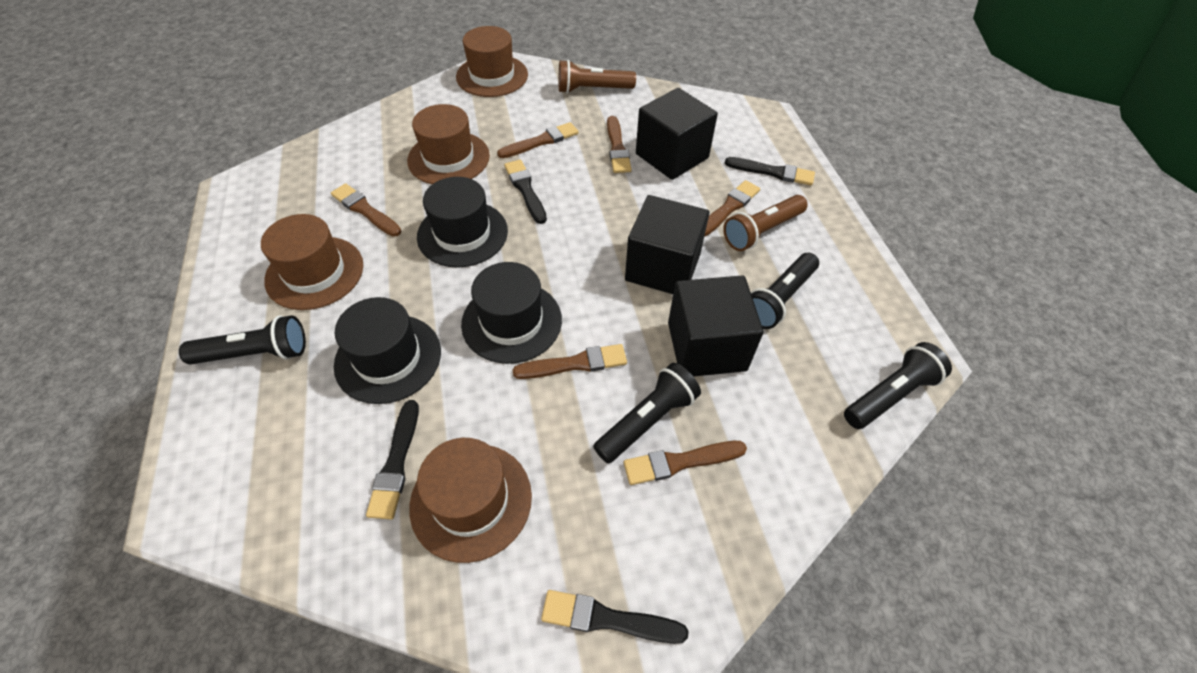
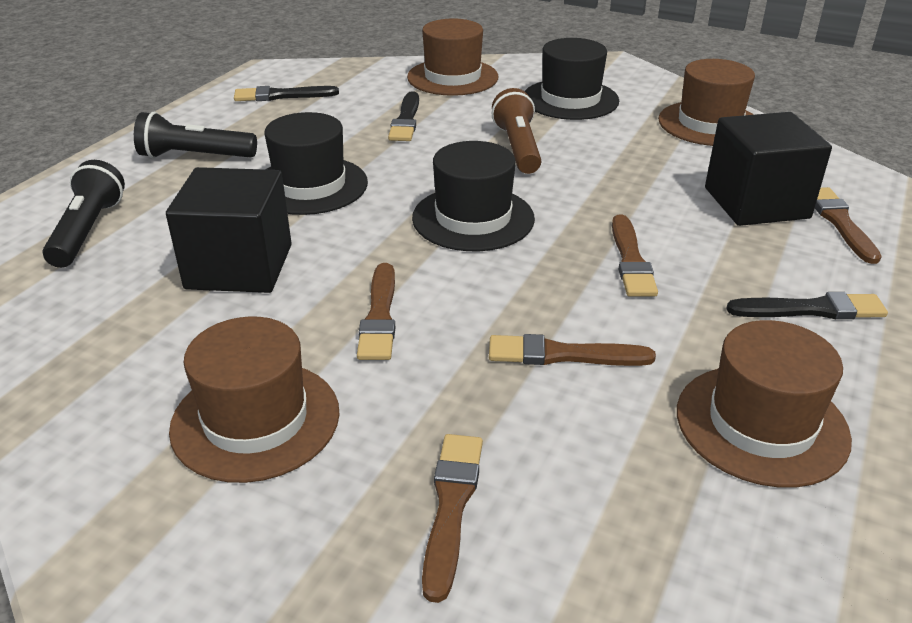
black brush: 4 -> 3
black cube: 3 -> 2
black flashlight: 4 -> 2
brown brush: 6 -> 5
brown flashlight: 2 -> 1

